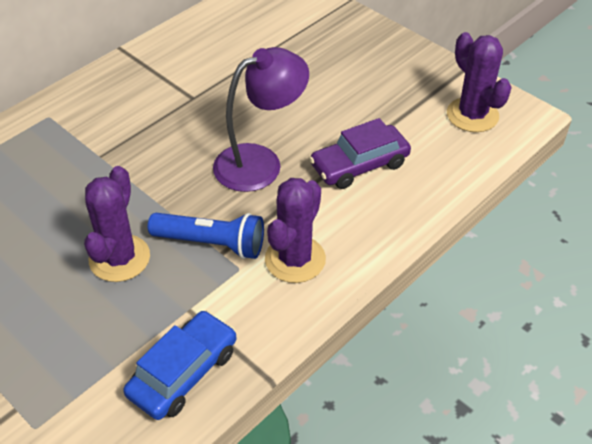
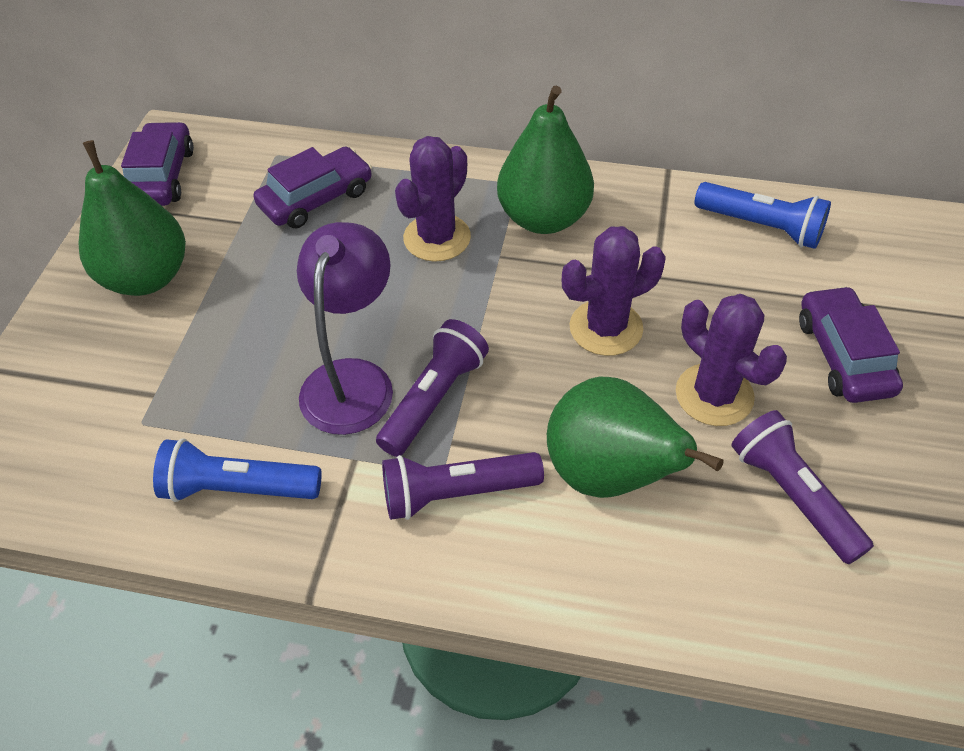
blue car: 1 -> 0
blue flashlight: 1 -> 2
green pear: 0 -> 3
purple car: 1 -> 3
purple flashlight: 0 -> 3

